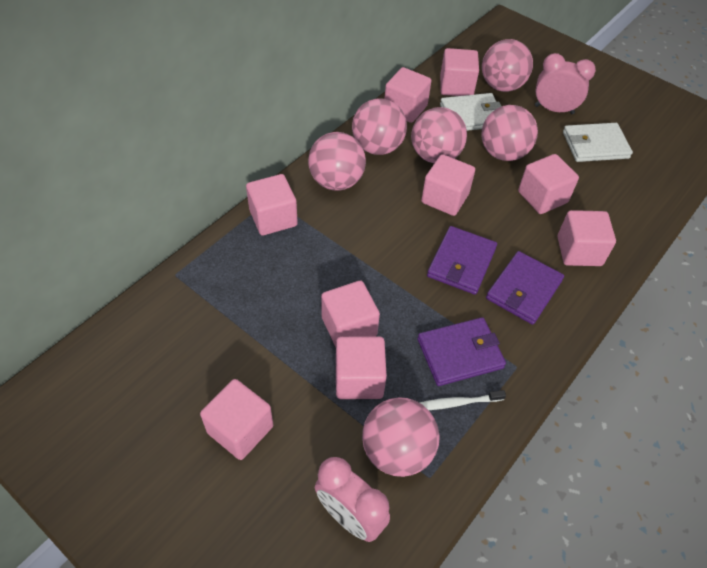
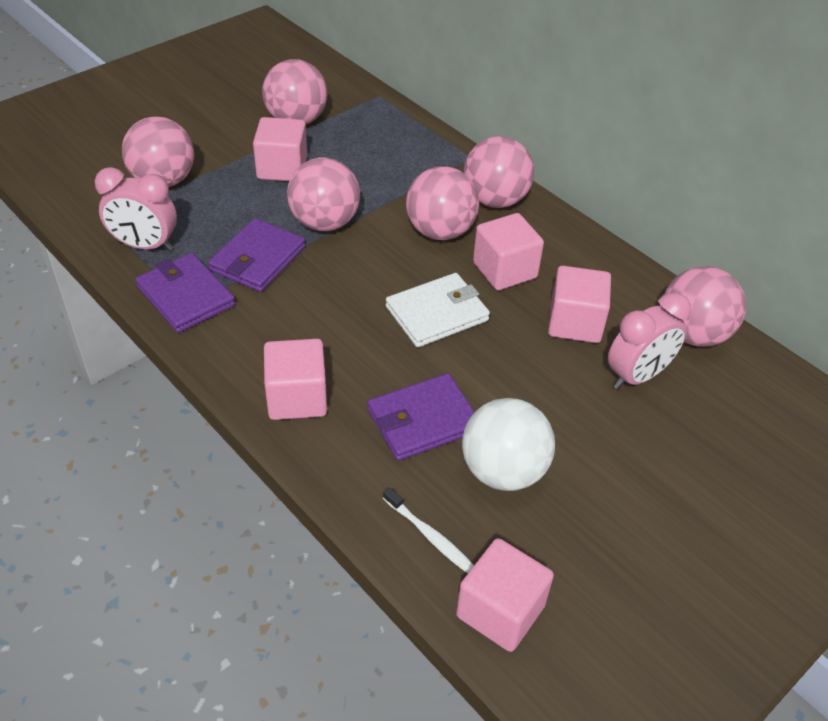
pink cube: 9 -> 5
white ball: 0 -> 1
white wallet: 2 -> 1

